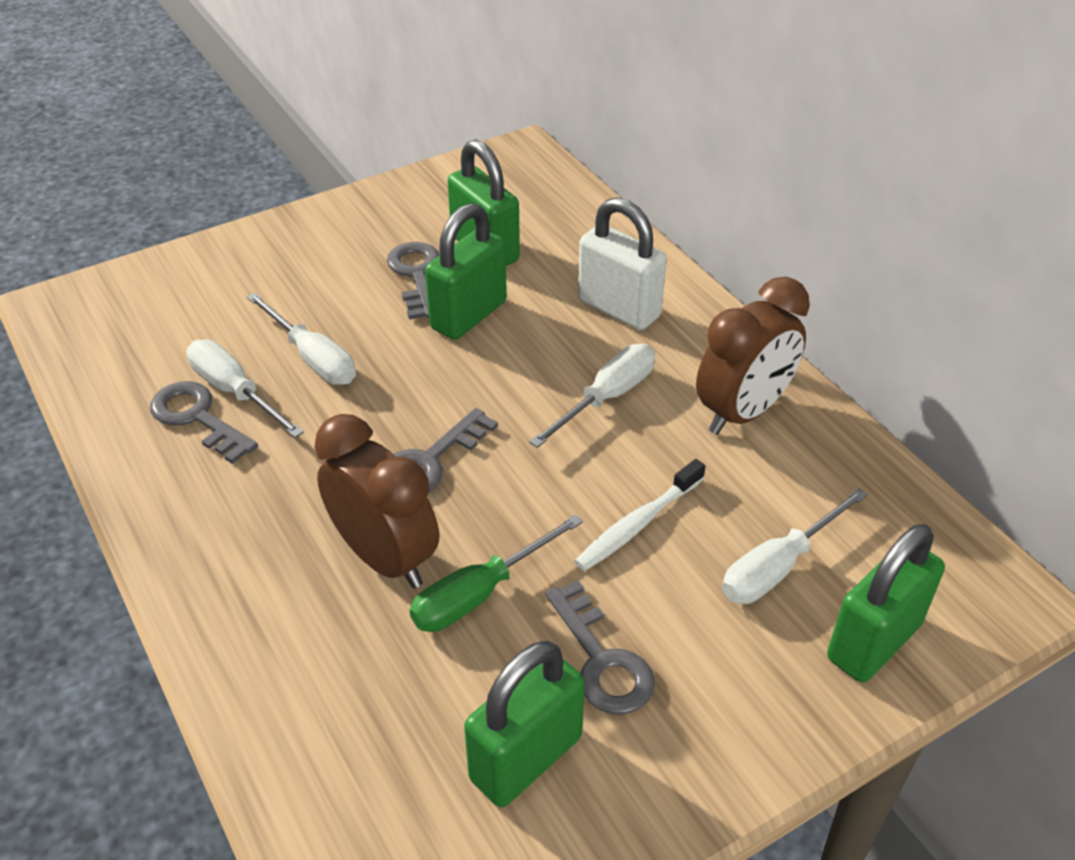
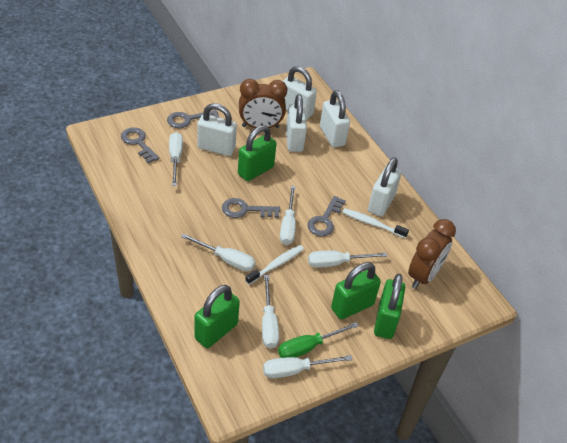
white padlock: 1 -> 5
white screwdriver: 4 -> 6
white toothbrush: 1 -> 2

